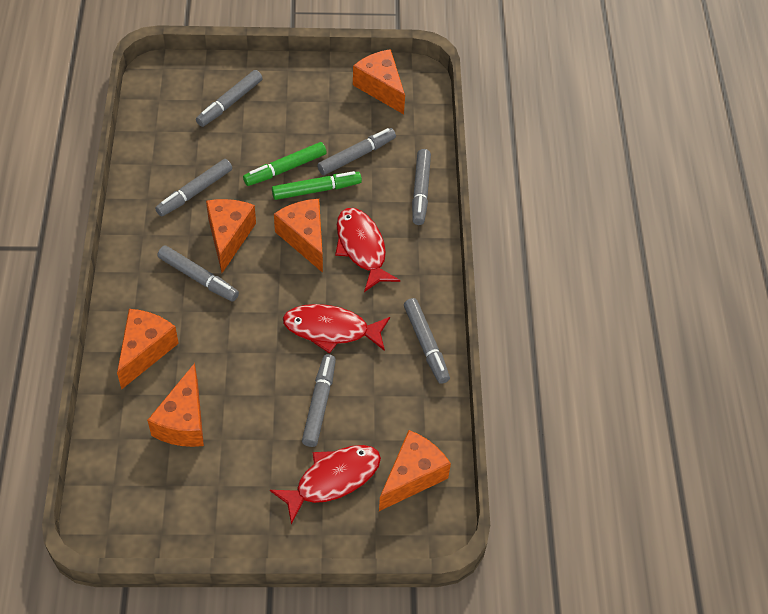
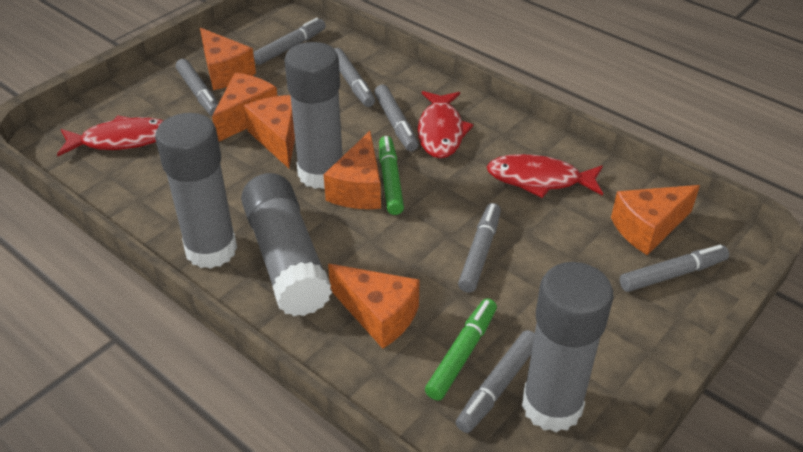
grey glue stick: 0 -> 4

